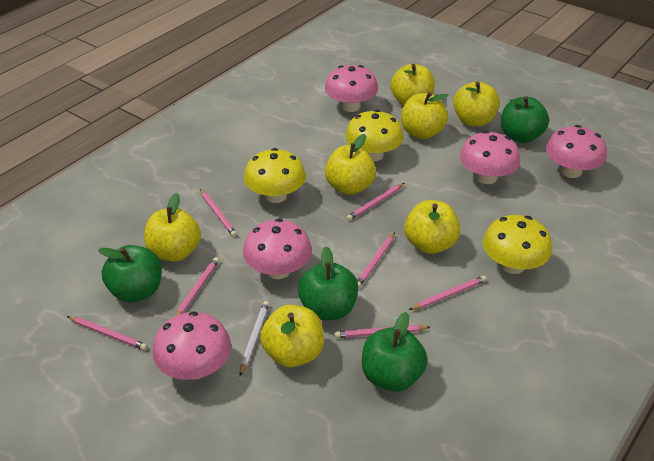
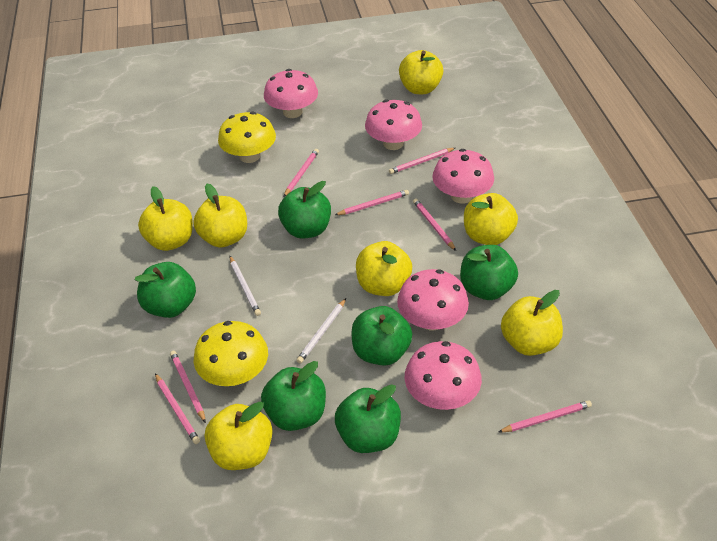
green apple: 4 -> 6
white pencil: 1 -> 2
yellow mushroom: 3 -> 2

